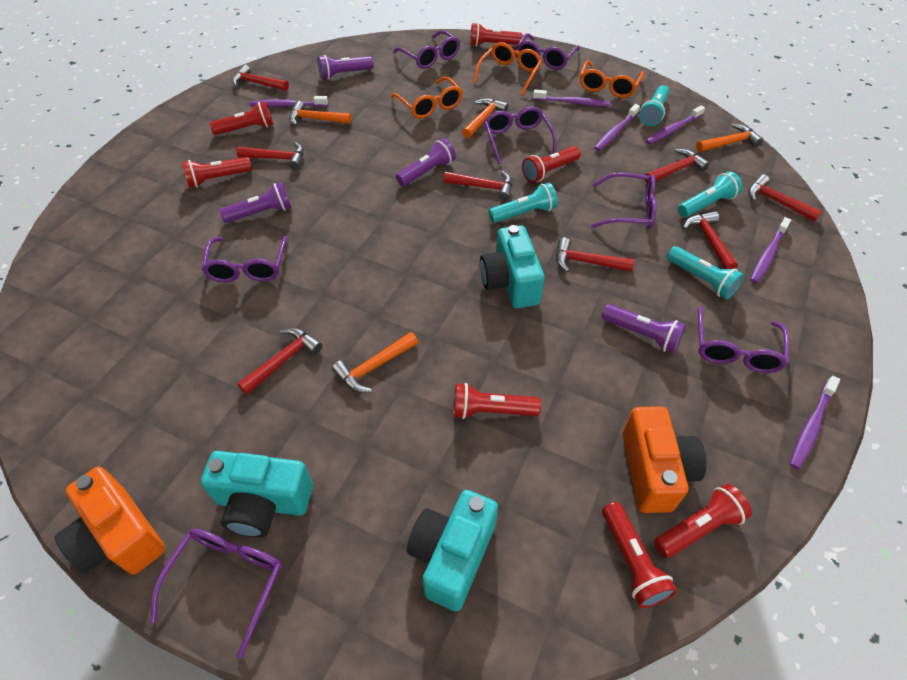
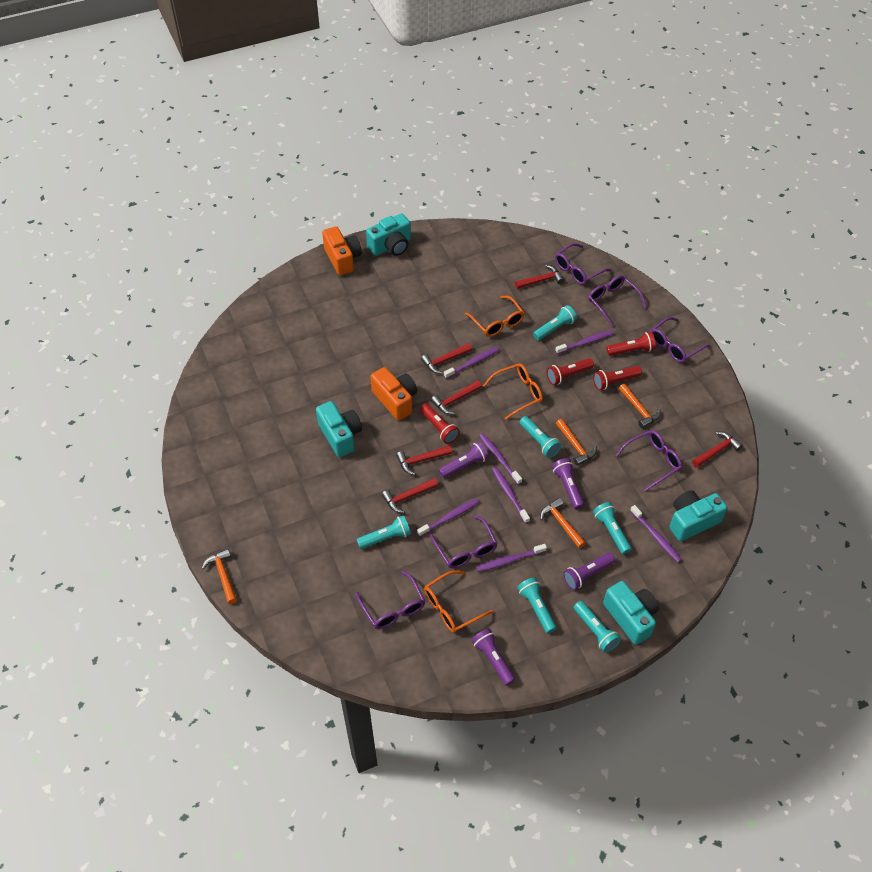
purple glasses: 7 -> 6
purple toothbrush: 6 -> 7
red flashlight: 7 -> 4
red hammer: 8 -> 6
turquoise camera: 3 -> 4
turquoise flashlight: 4 -> 6

